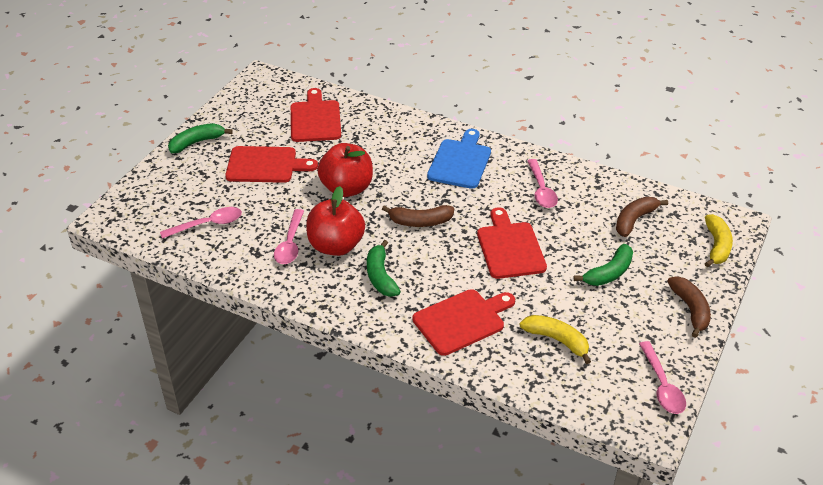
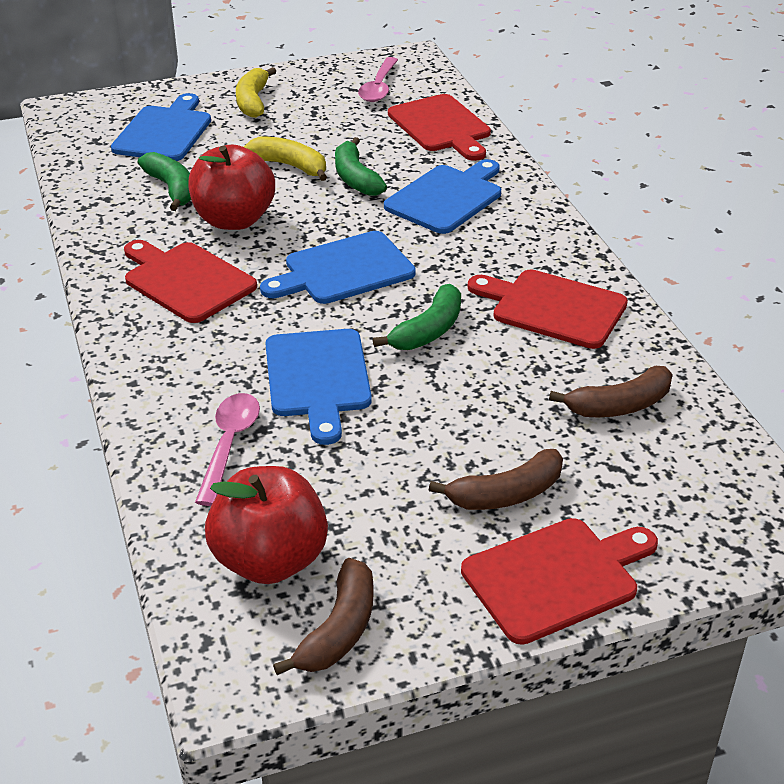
blue cutting board: 1 -> 4
pink spoon: 4 -> 2

